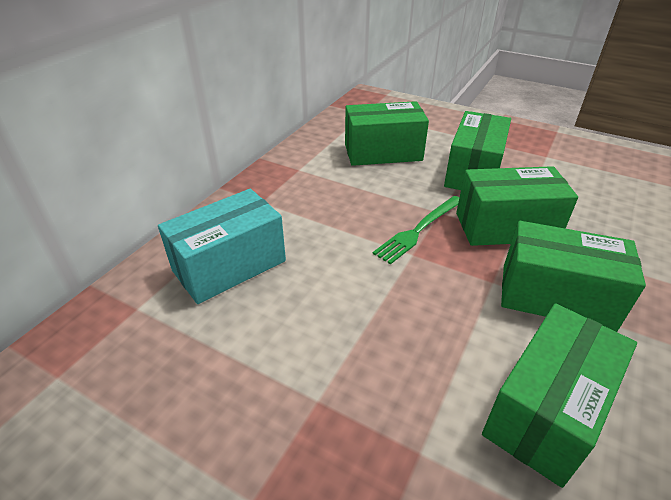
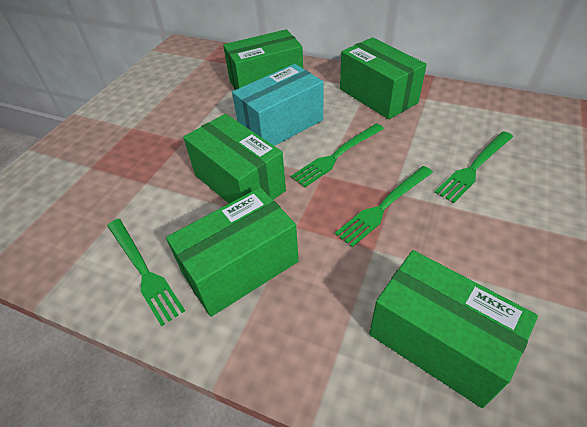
green fork: 1 -> 4

